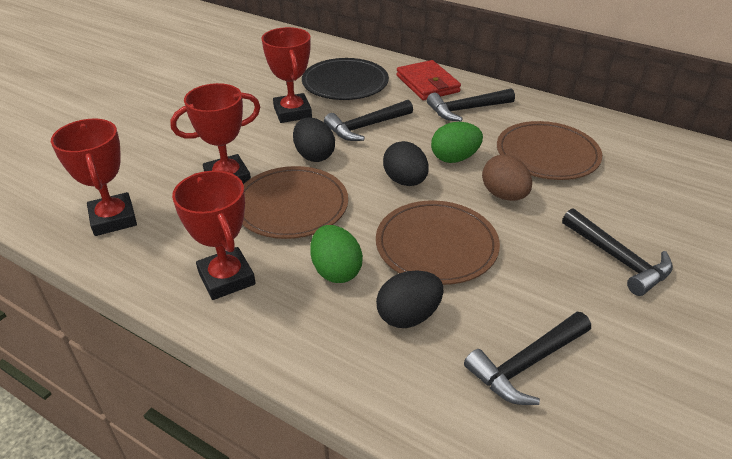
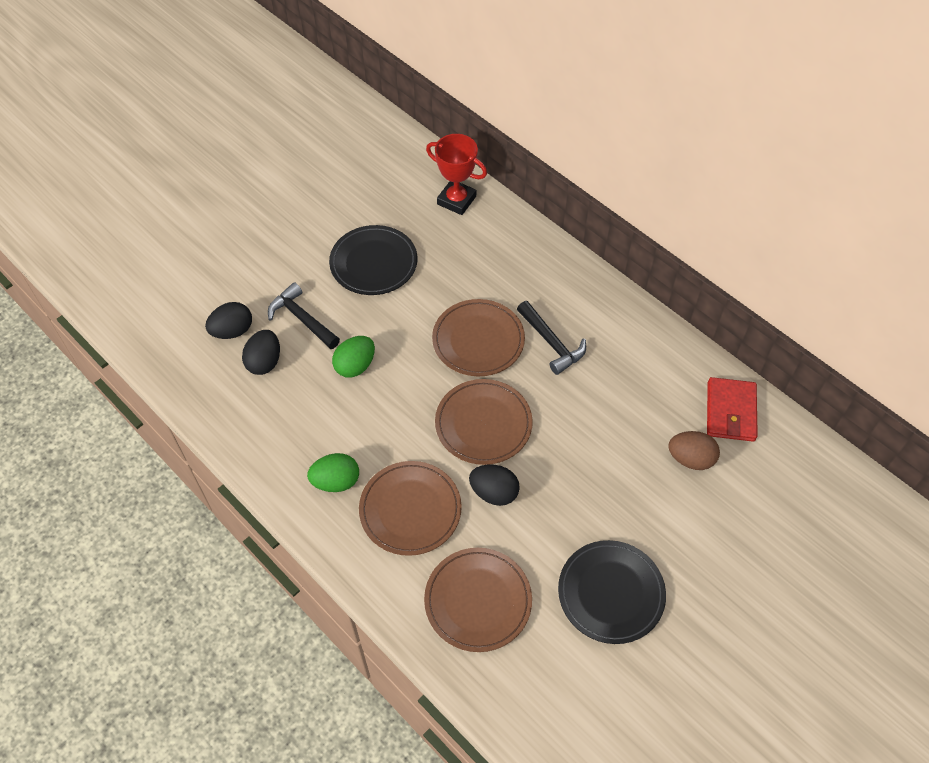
black hammer: 4 -> 2
black plate: 1 -> 2
brown plate: 3 -> 4
red trophy: 4 -> 1

